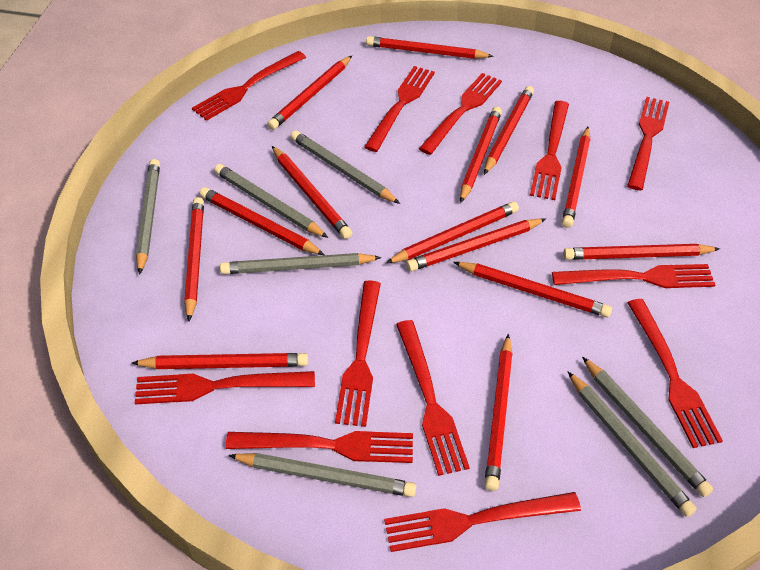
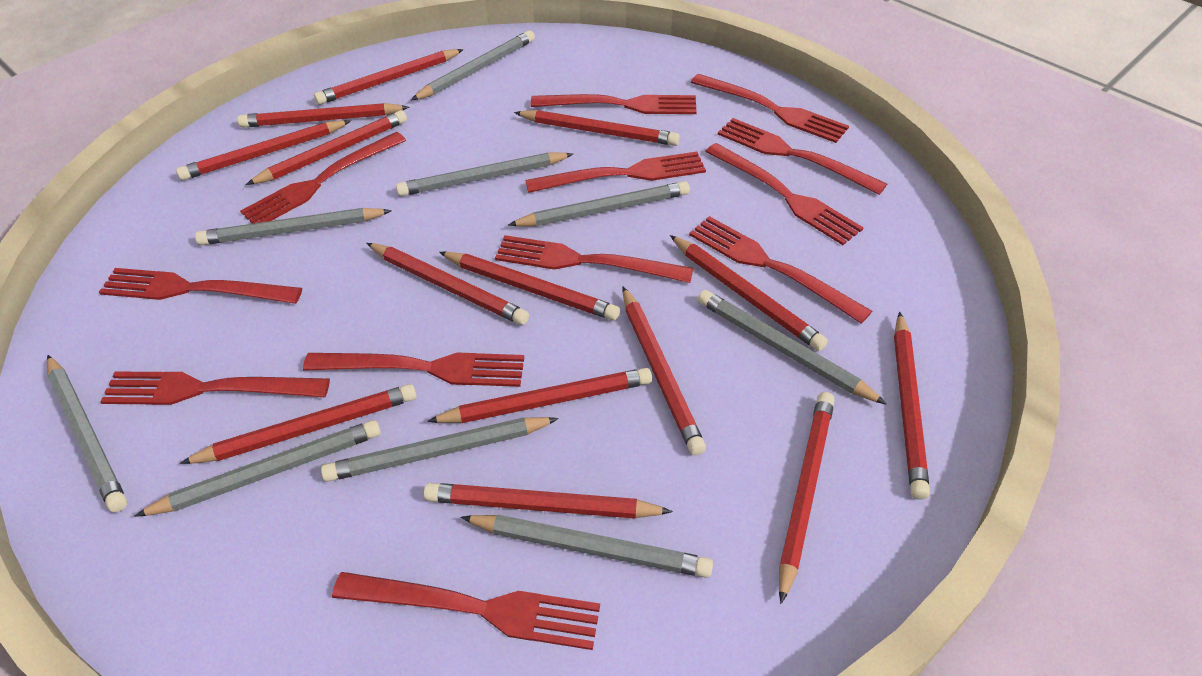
grey pencil: 7 -> 9

